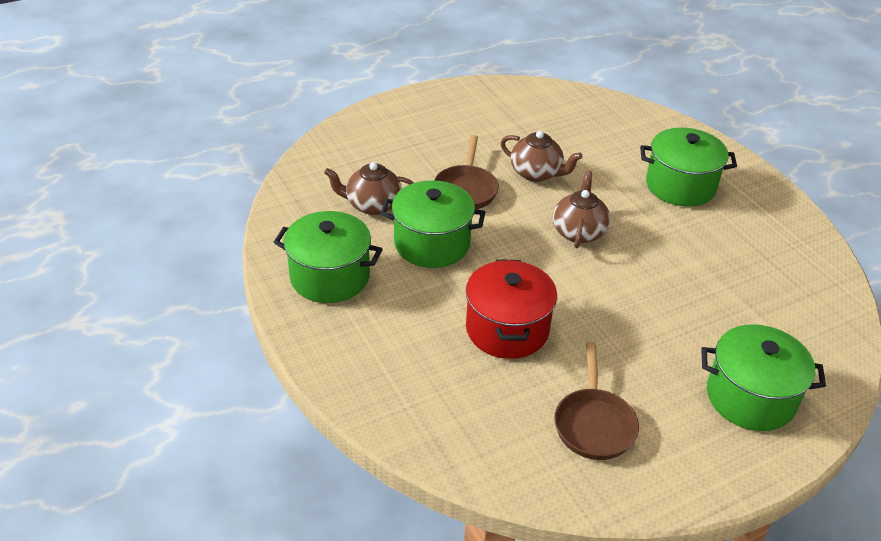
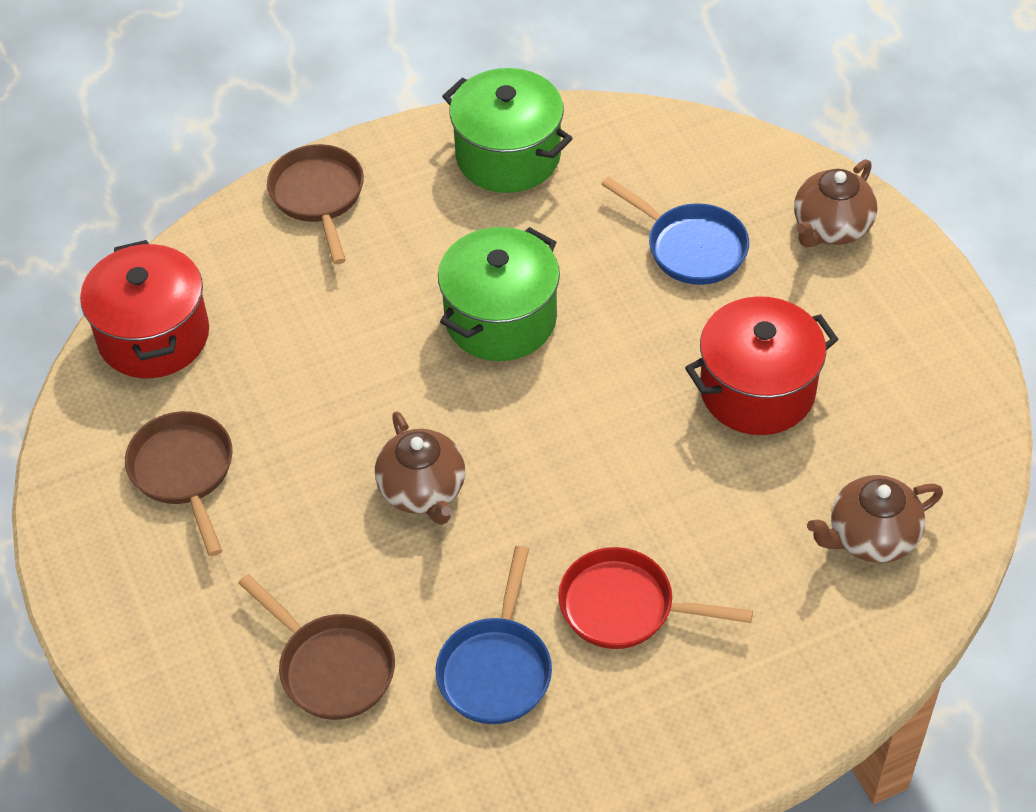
blue pan: 0 -> 2
brown pan: 2 -> 3
green pot: 4 -> 2
red pan: 0 -> 1
red pot: 1 -> 2

